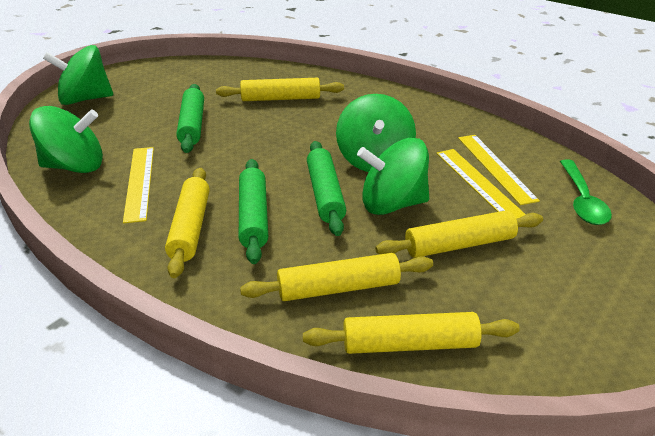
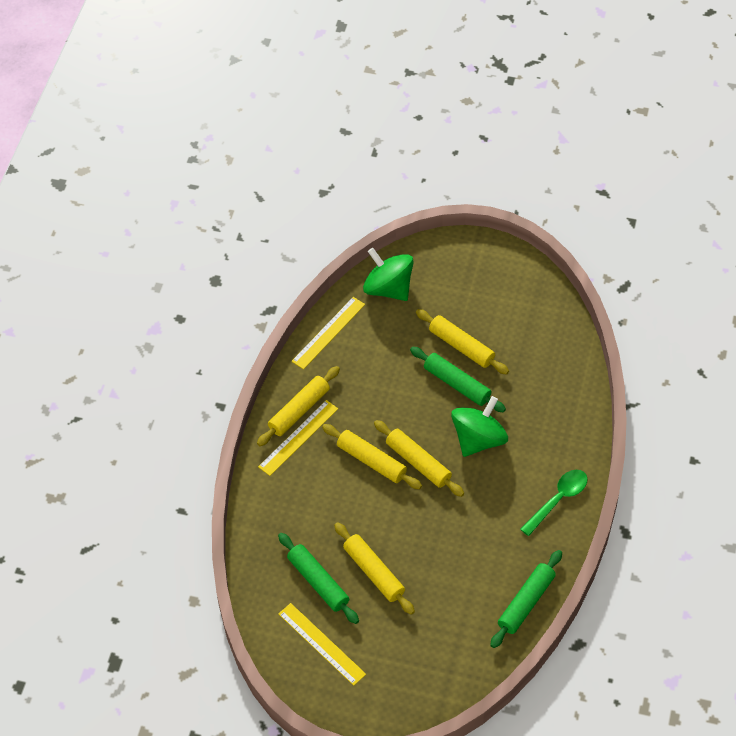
green spinning top: 4 -> 2

